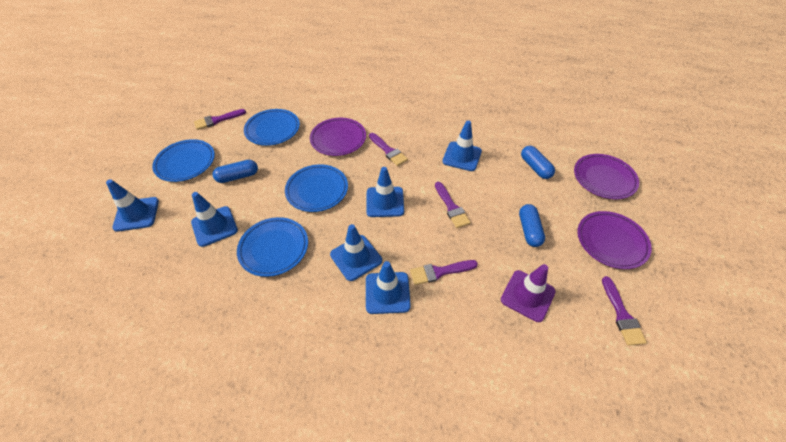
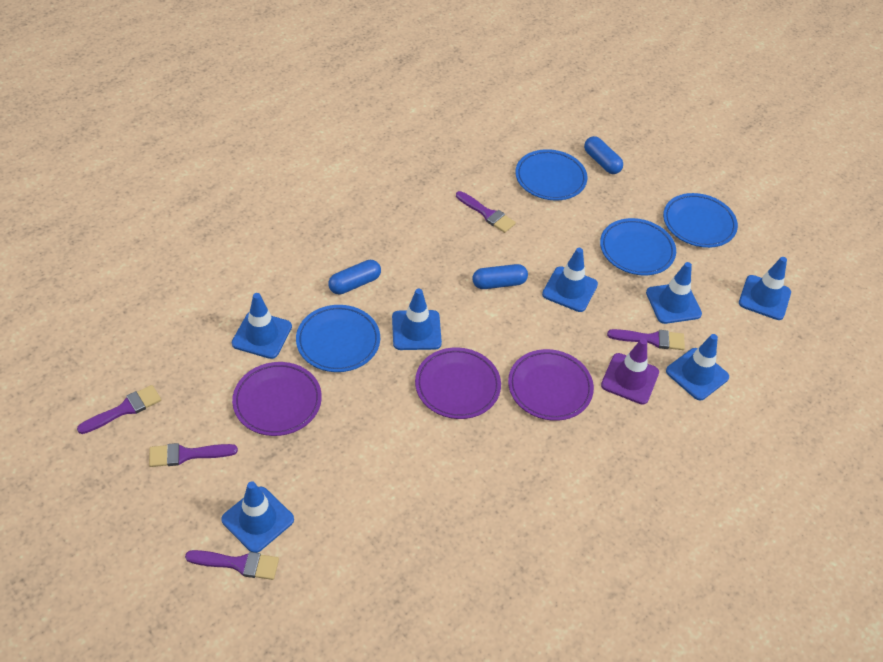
blue traffic cone: 6 -> 7

